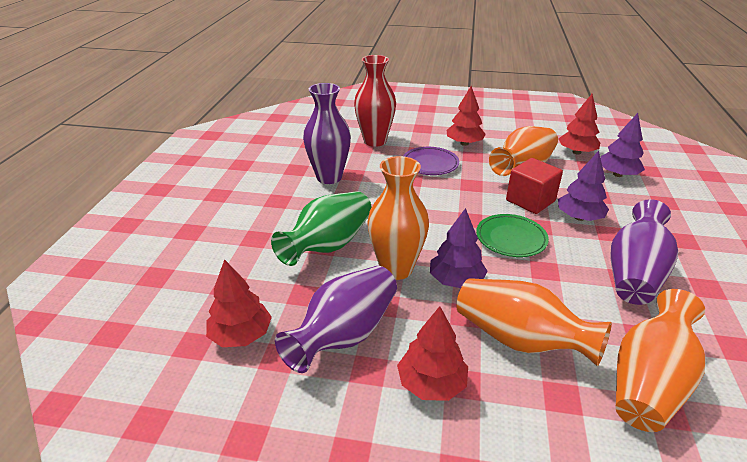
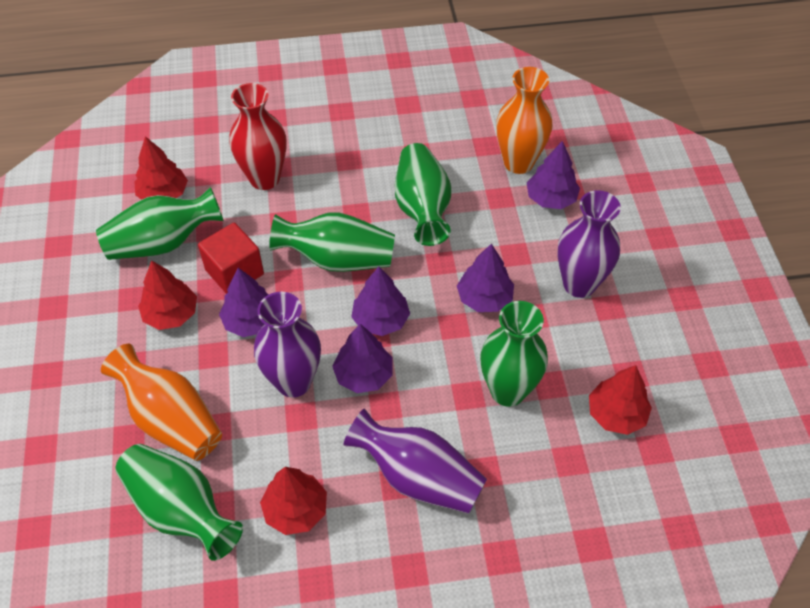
green plate: 1 -> 0
green vase: 1 -> 5
orange vase: 4 -> 2
purple plate: 1 -> 0
purple tree: 3 -> 5

